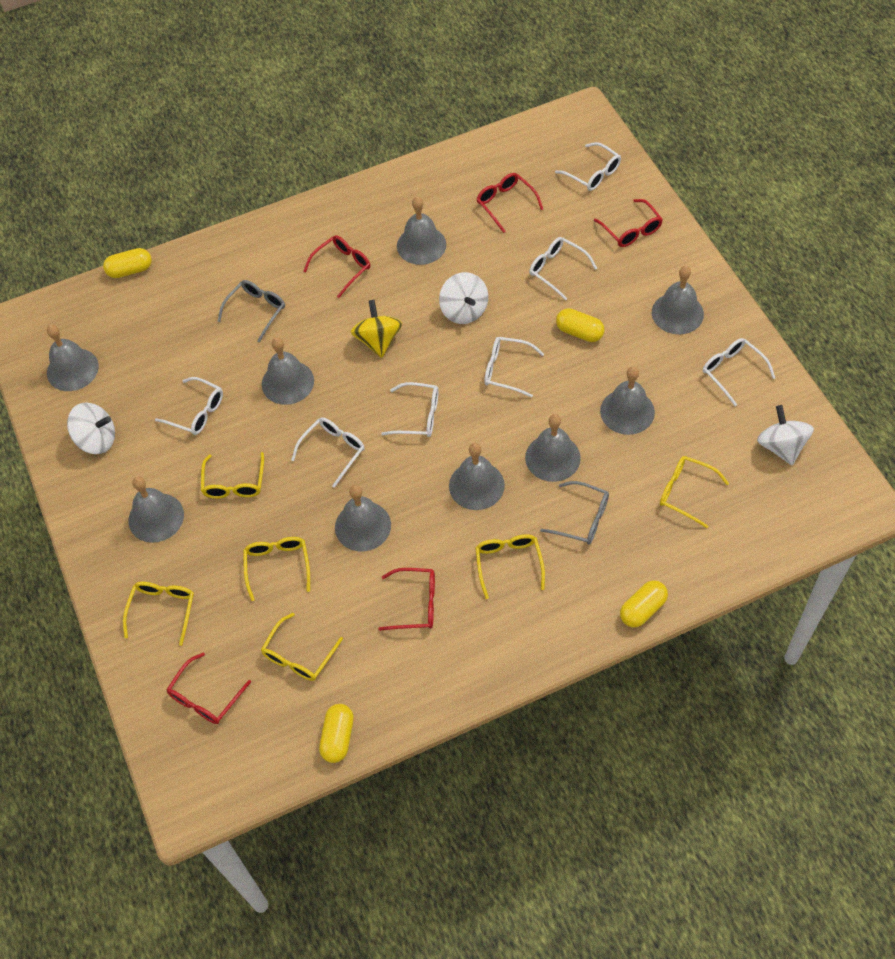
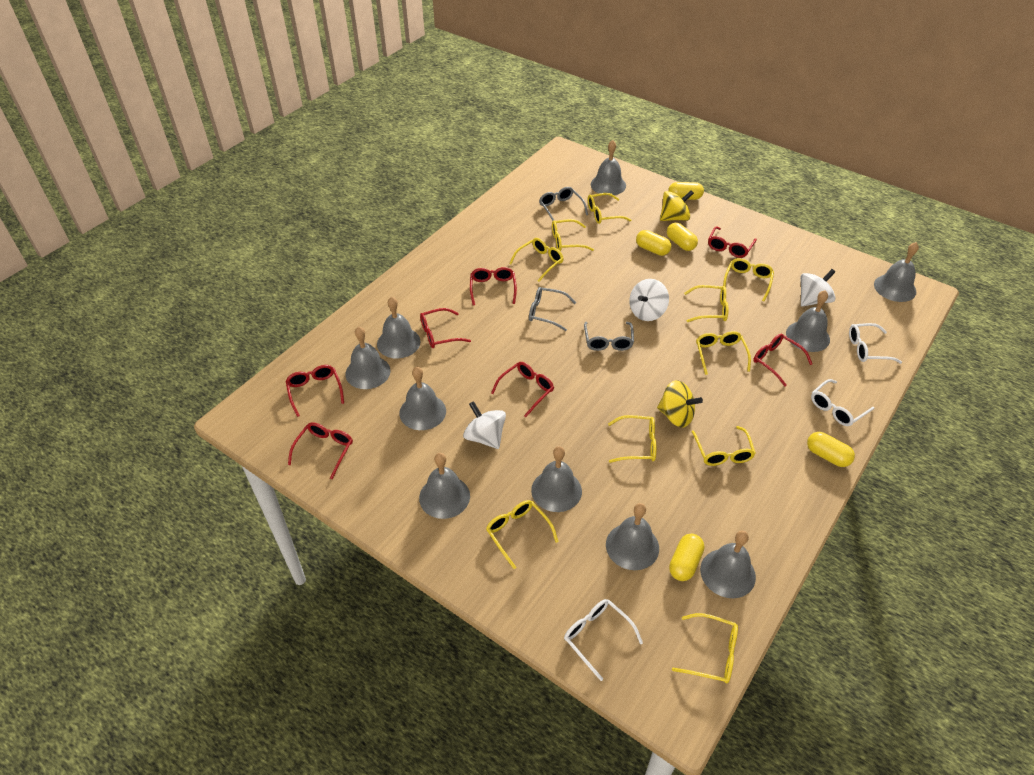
grey bell: 9 -> 10
grey glasses: 2 -> 3
red glasses: 5 -> 7
white glasses: 7 -> 3
yellow capsule: 4 -> 5
yellow glasses: 6 -> 10
yellow spinning top: 1 -> 2

